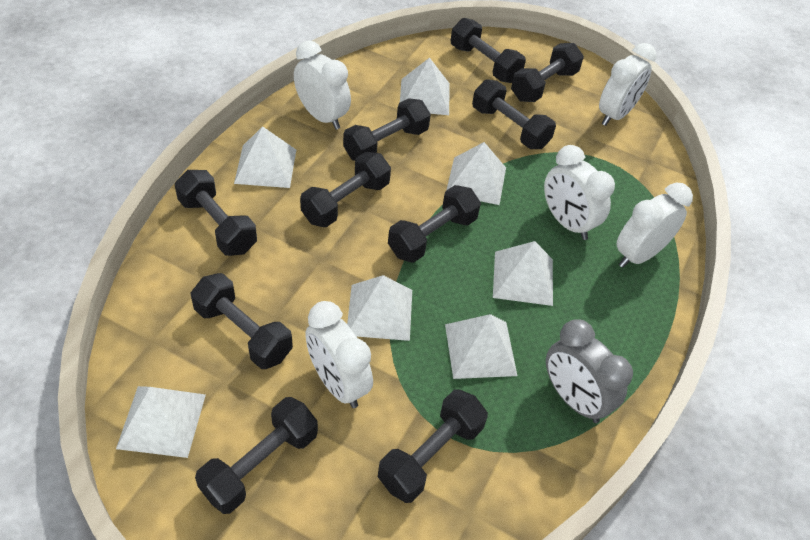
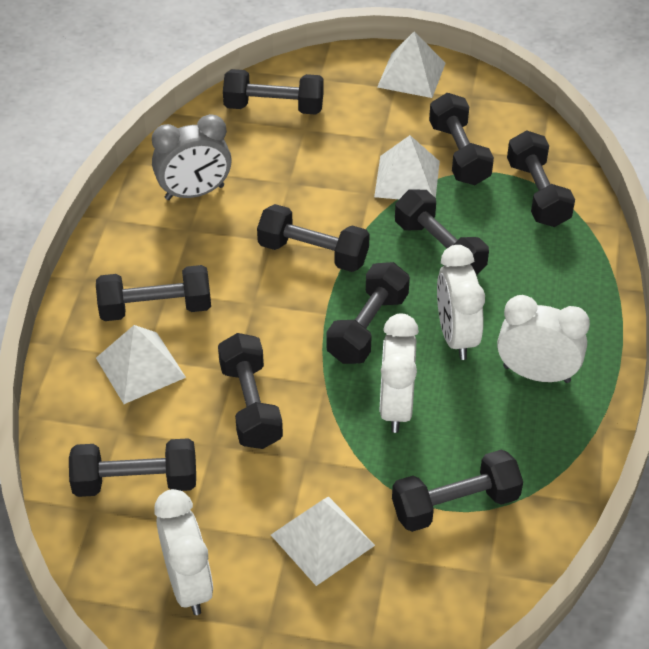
white clock: 5 -> 4
white pyramid: 7 -> 4

